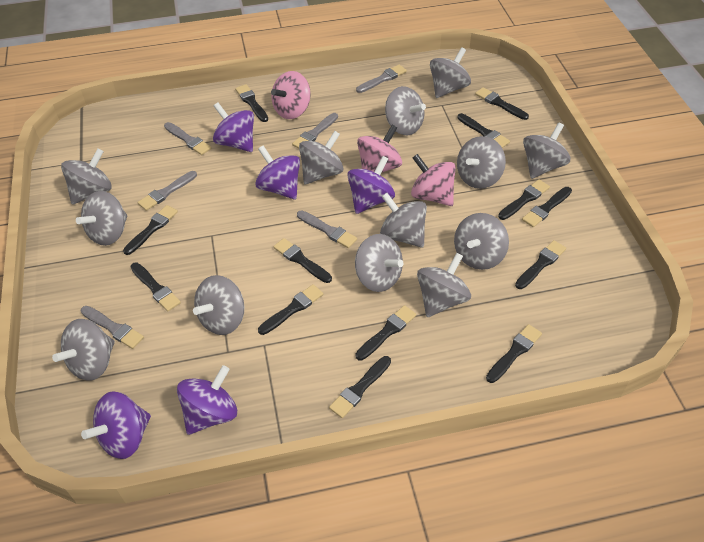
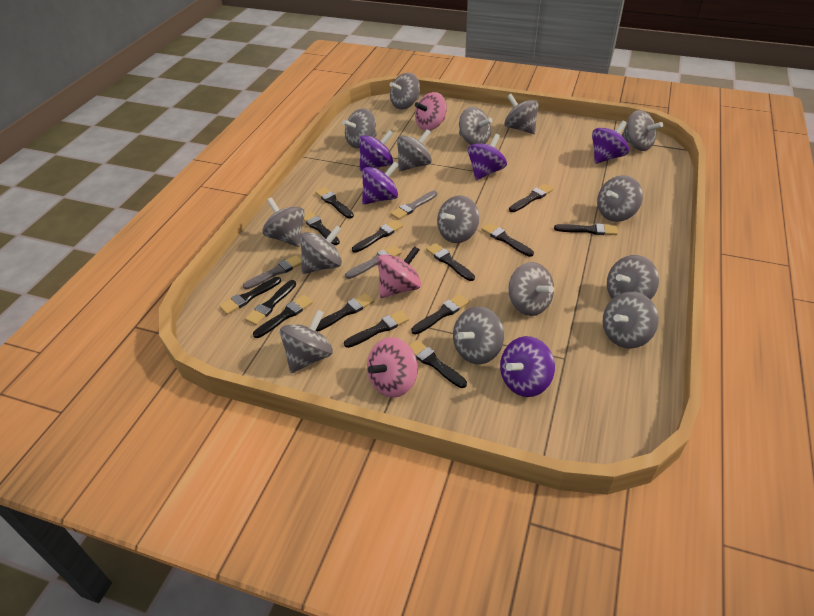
black brush: 13 -> 14
grey brush: 6 -> 3
grey spinning top: 13 -> 15

